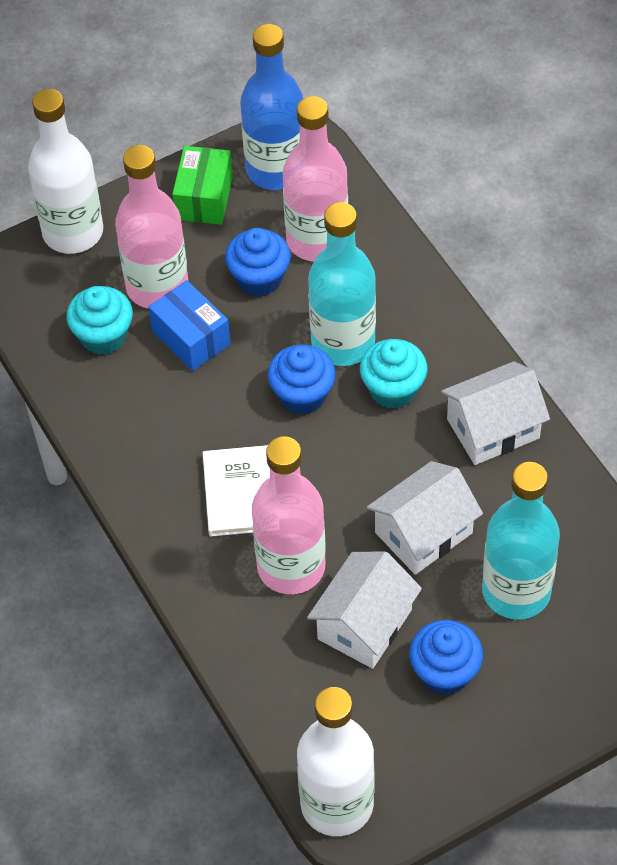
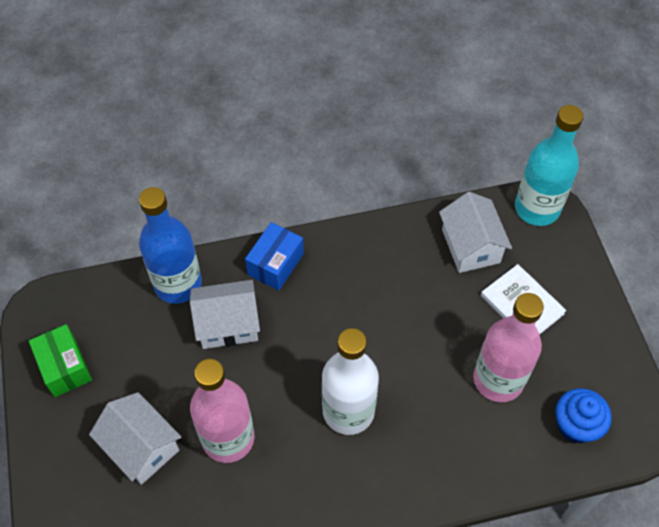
blue cupcake: 3 -> 1
pink bottle: 3 -> 2
turquoise bottle: 2 -> 1
turquoise cupcake: 2 -> 0
white bottle: 2 -> 1

